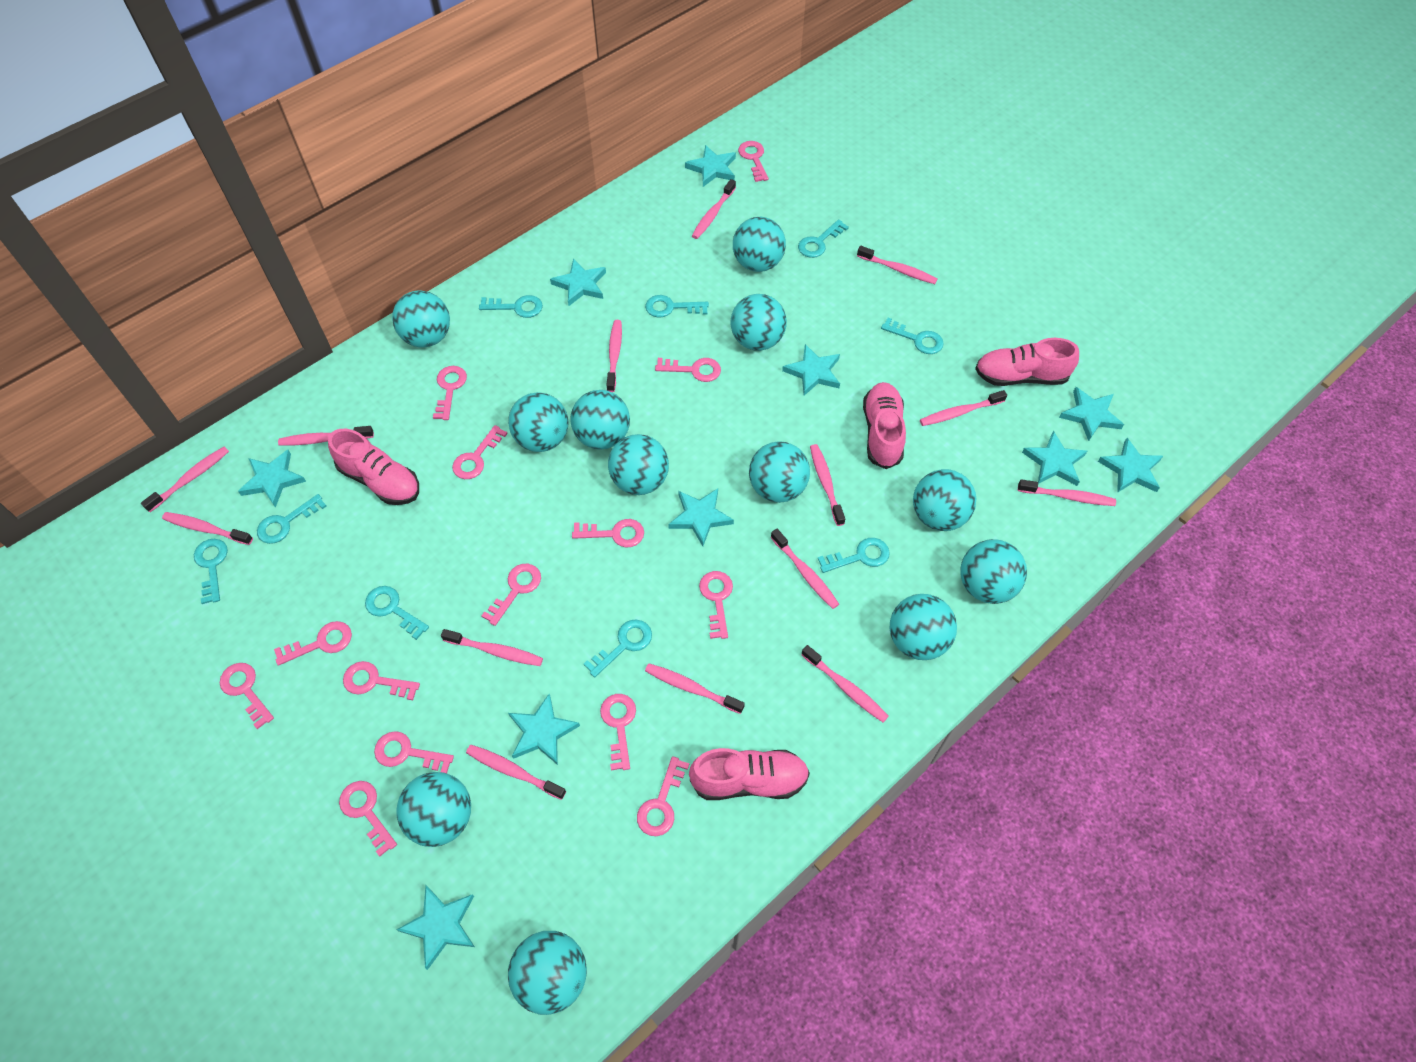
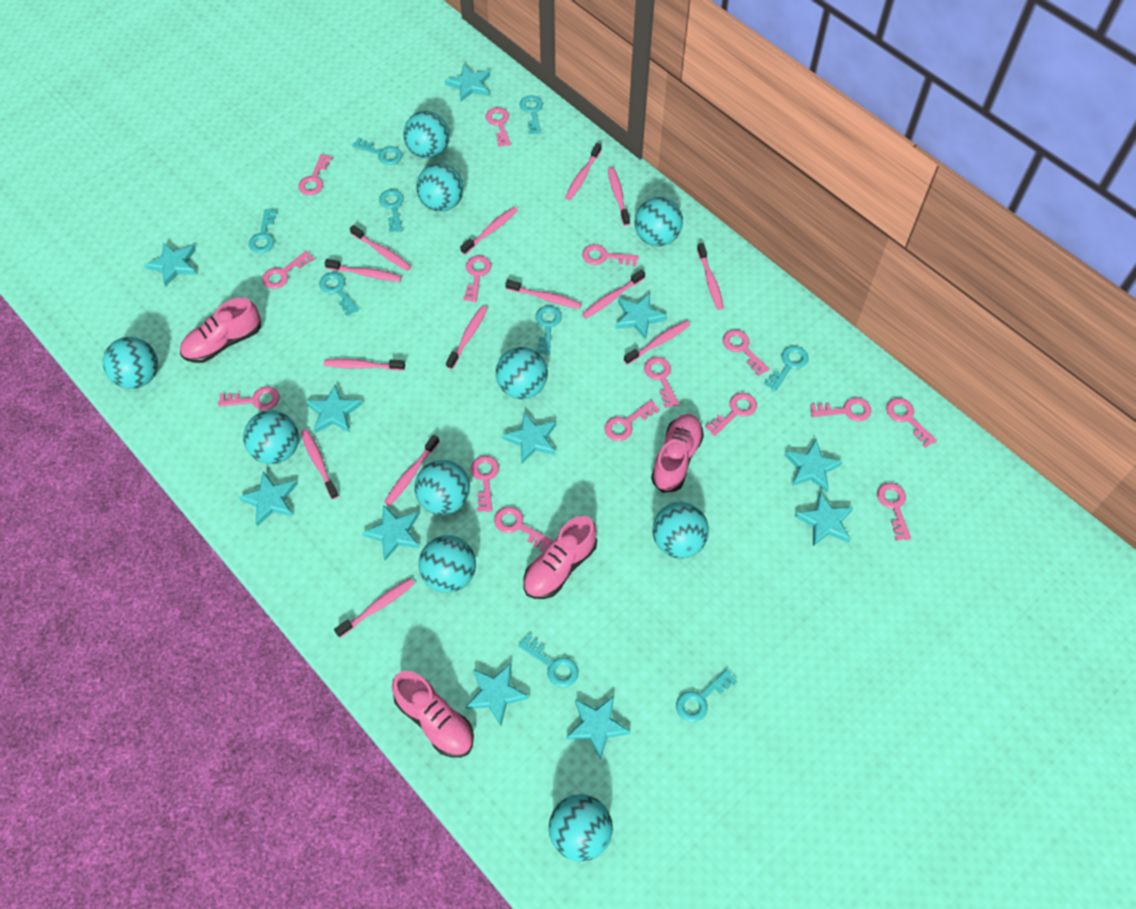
pink key: 14 -> 15
turquoise ball: 12 -> 10
turquoise star: 10 -> 11

